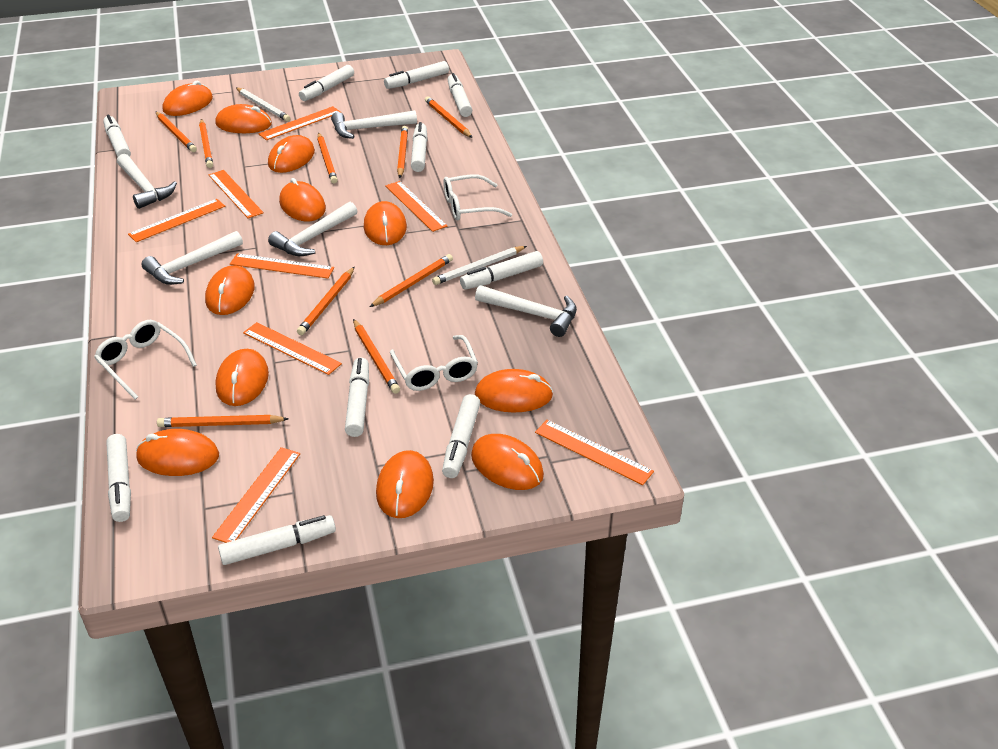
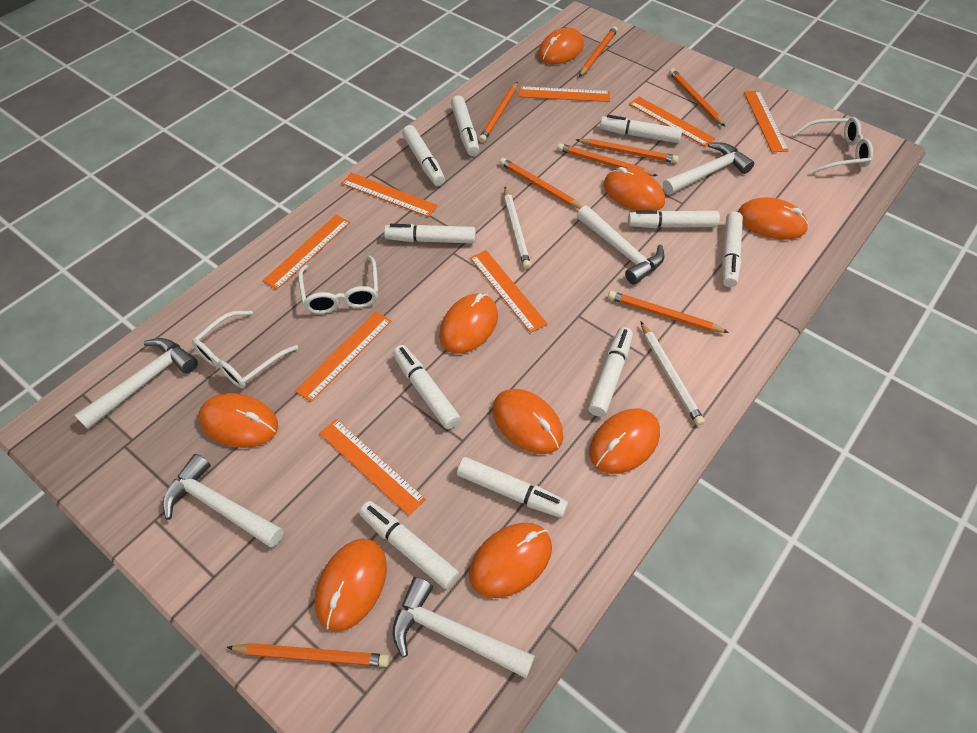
orange mouse: 11 -> 9
orange pencil: 9 -> 8

